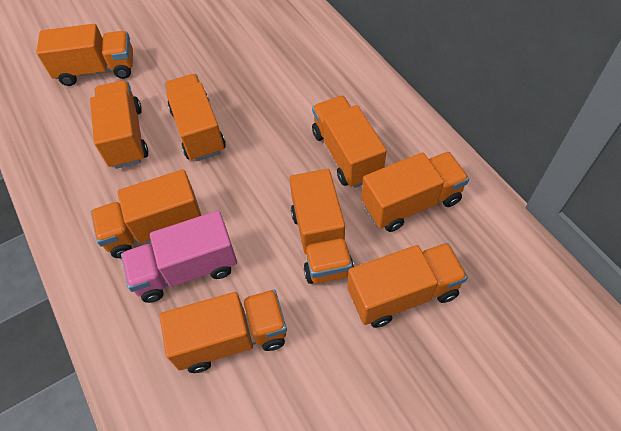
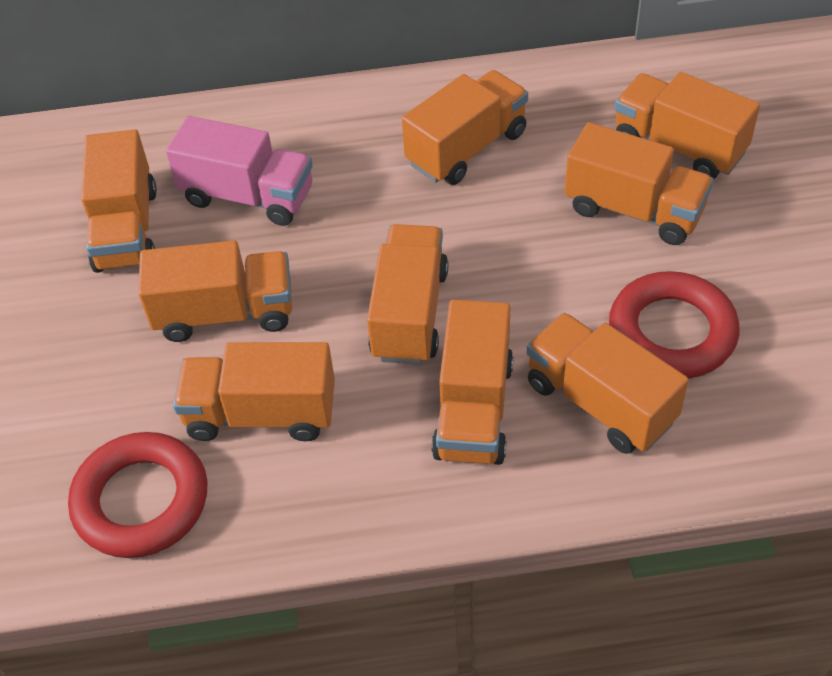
red ring: 0 -> 2

